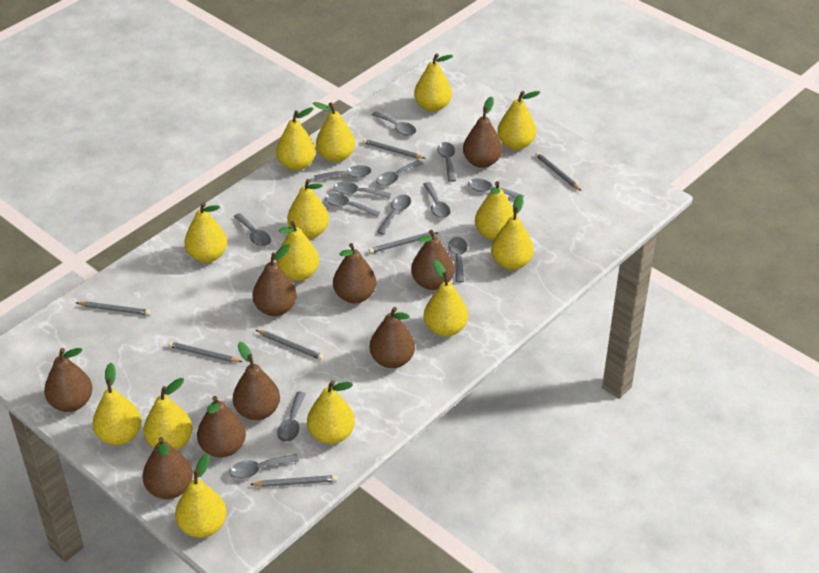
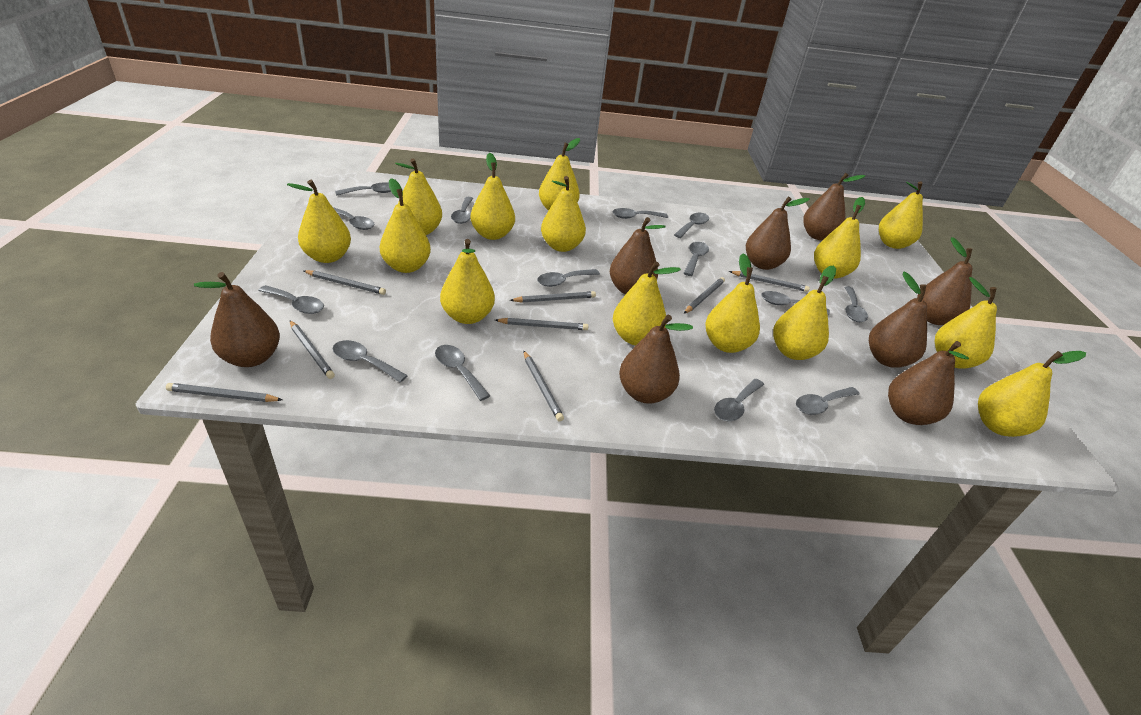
brown pear: 9 -> 8
grey pencil: 7 -> 8
grey spoon: 13 -> 14

